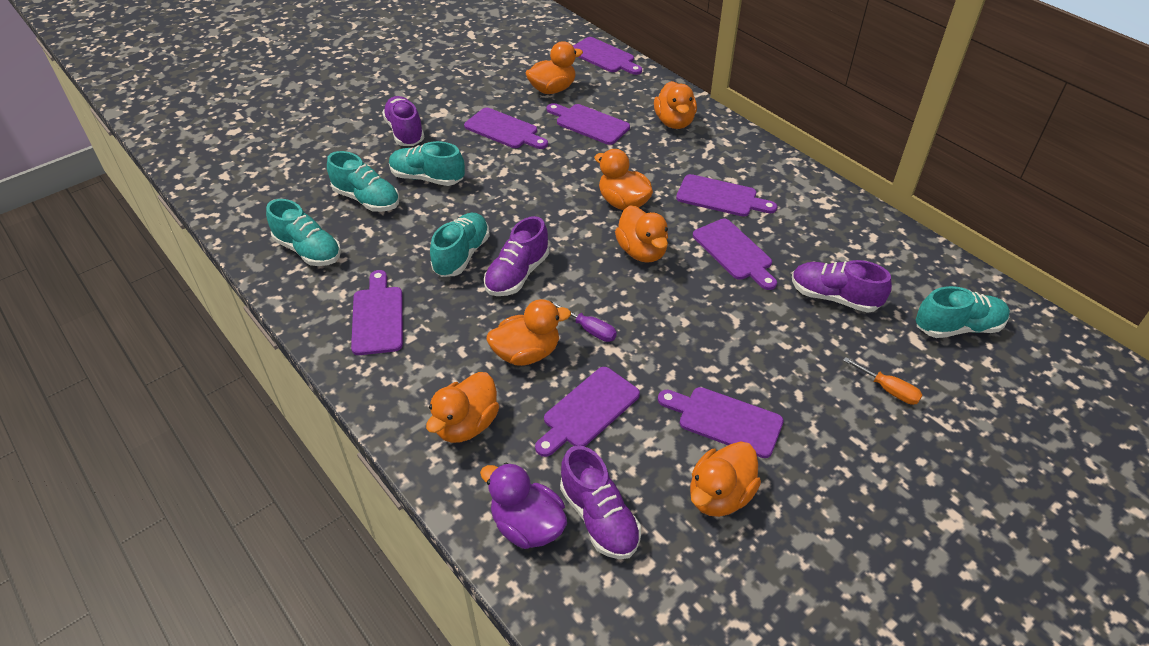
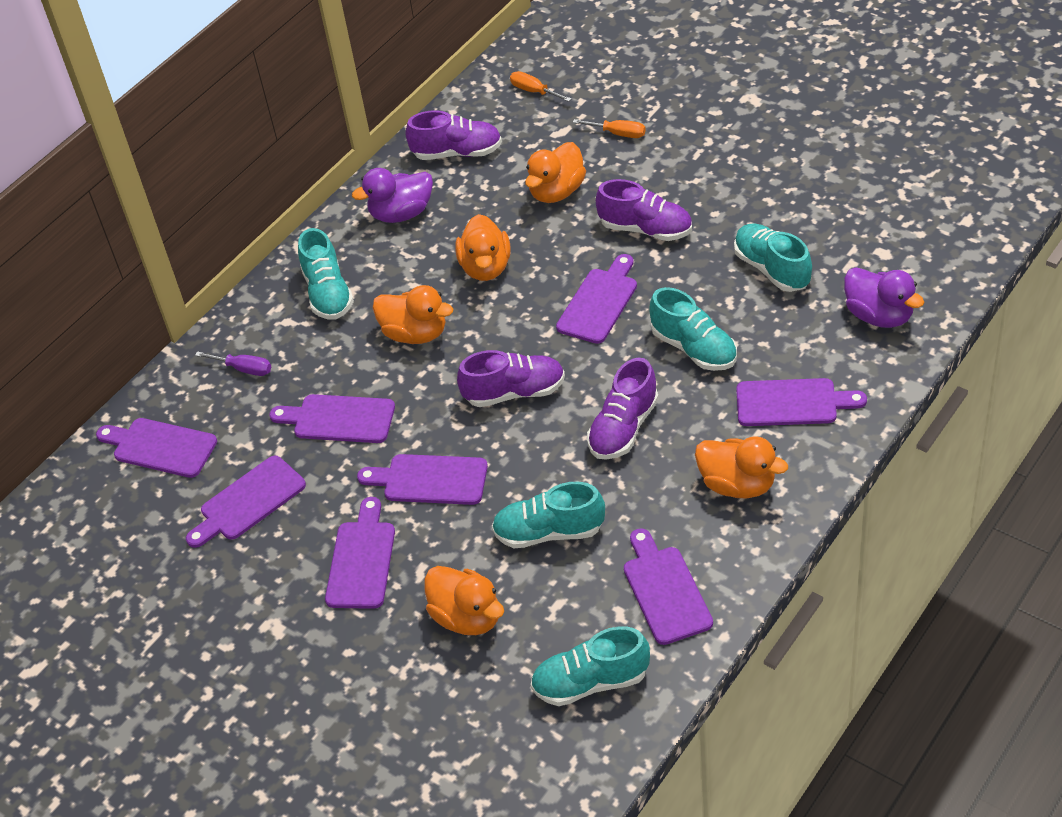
orange duck: 7 -> 5
orange screwdriver: 1 -> 2
purple duck: 1 -> 2

